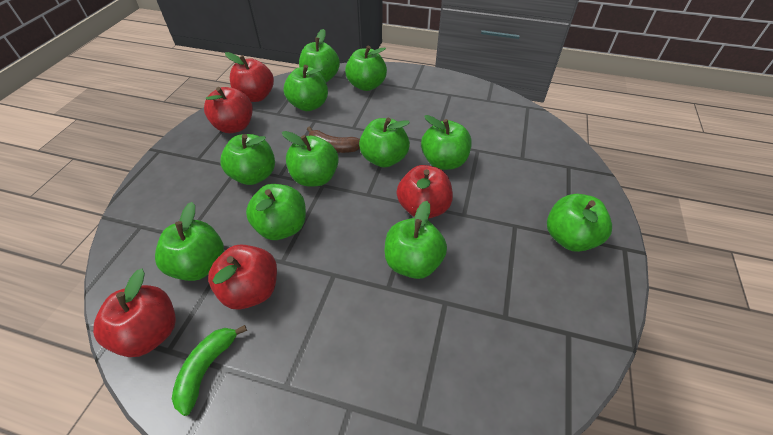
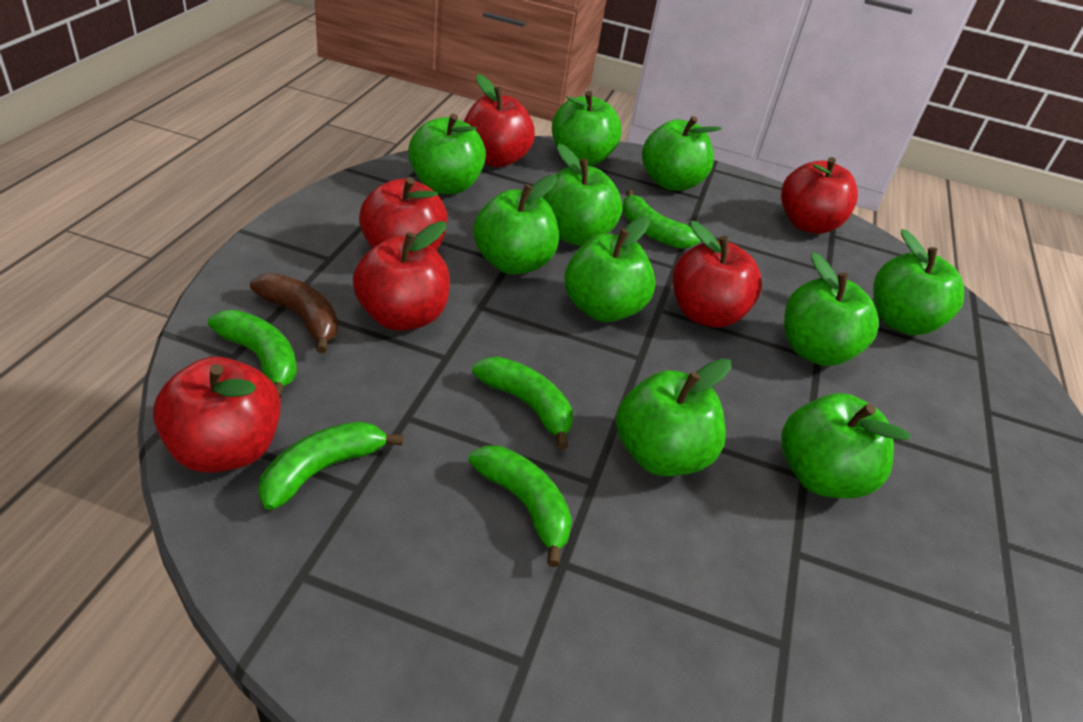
green apple: 11 -> 10
green banana: 1 -> 5
red apple: 5 -> 6

